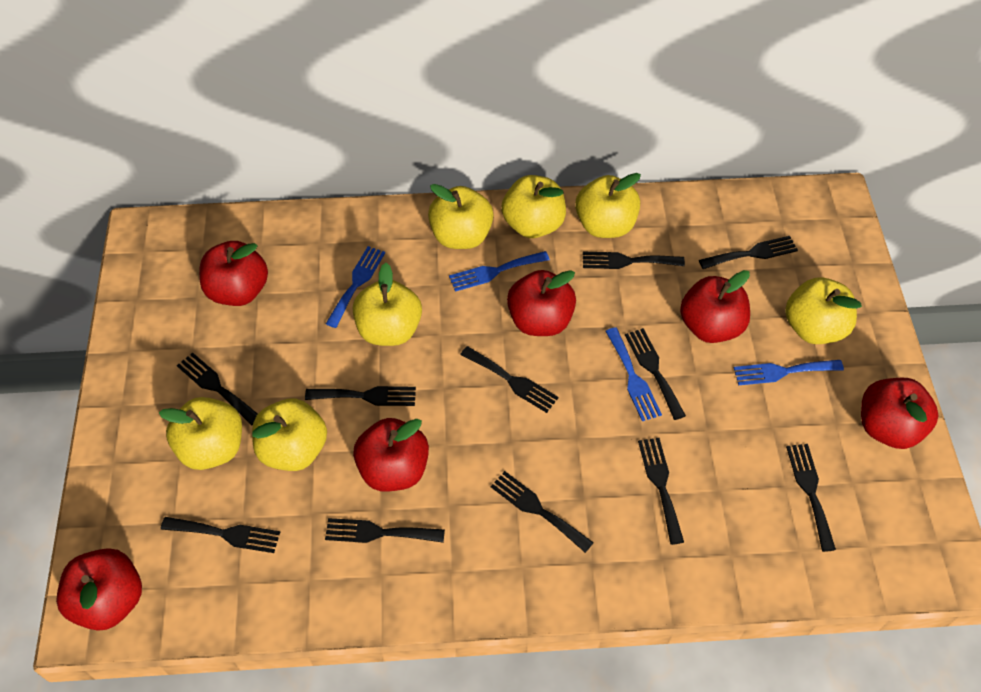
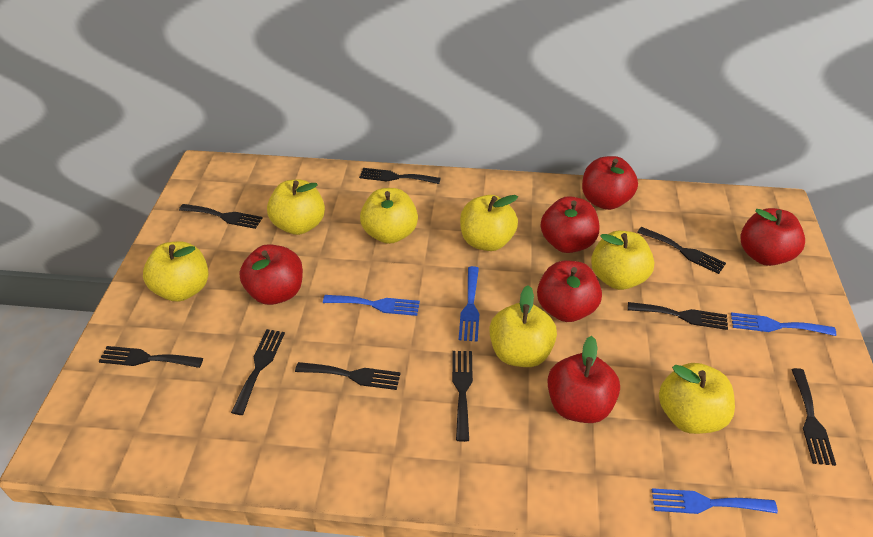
black fork: 11 -> 9

